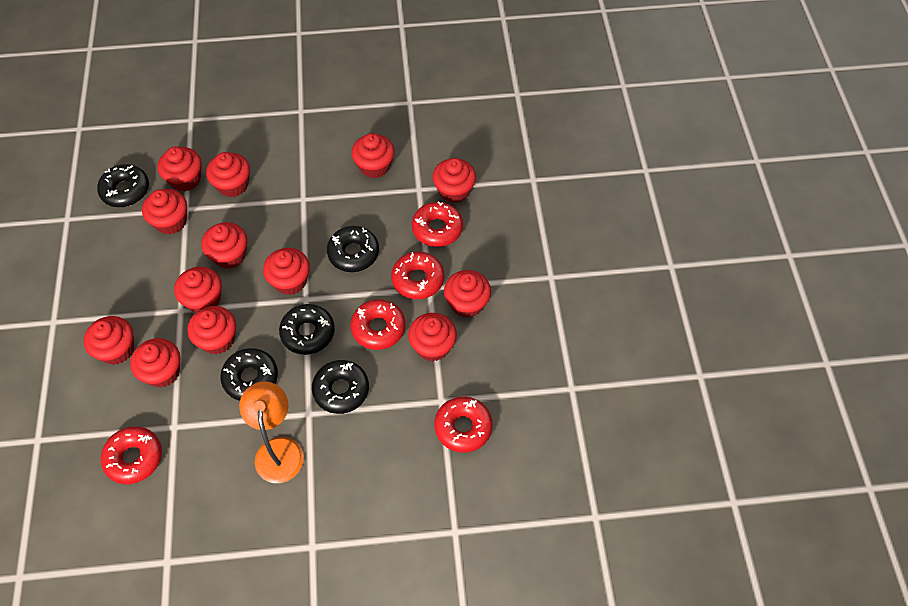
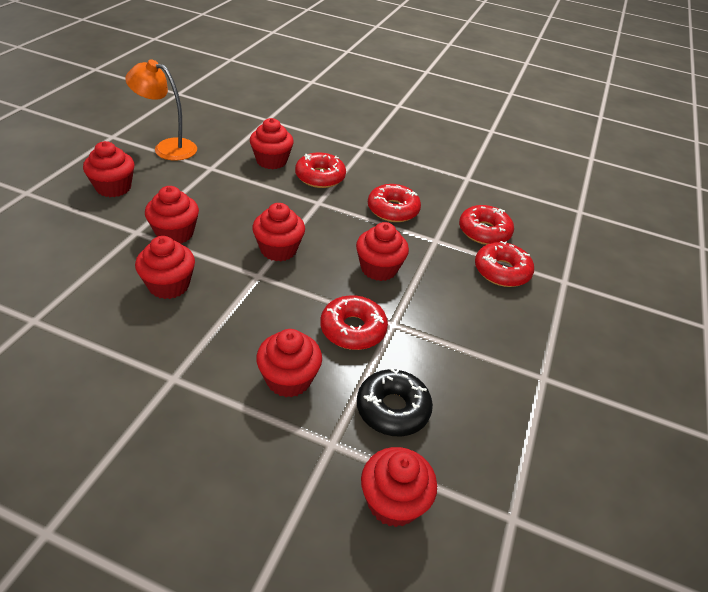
black donut: 5 -> 1
red cupcake: 13 -> 8

